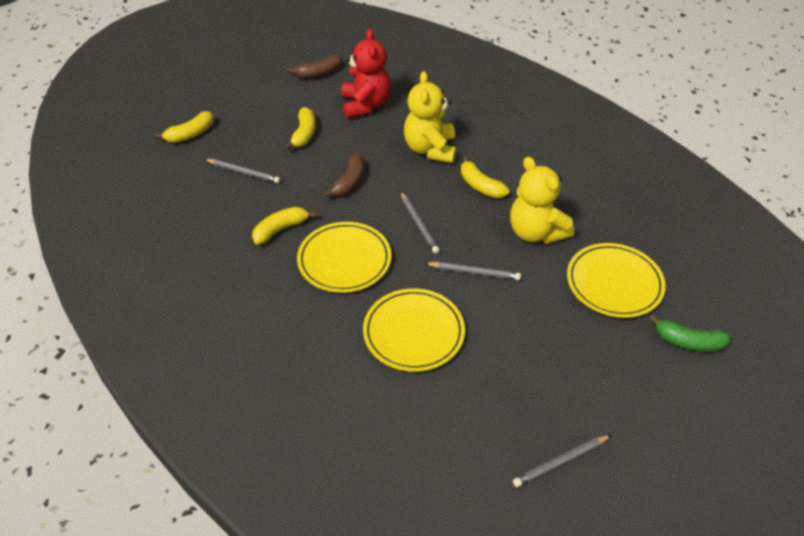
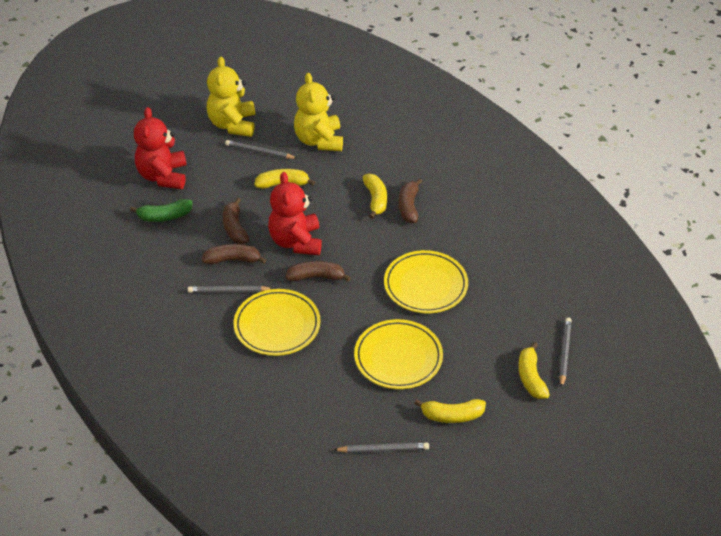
brown banana: 2 -> 4
red teddy bear: 1 -> 2

